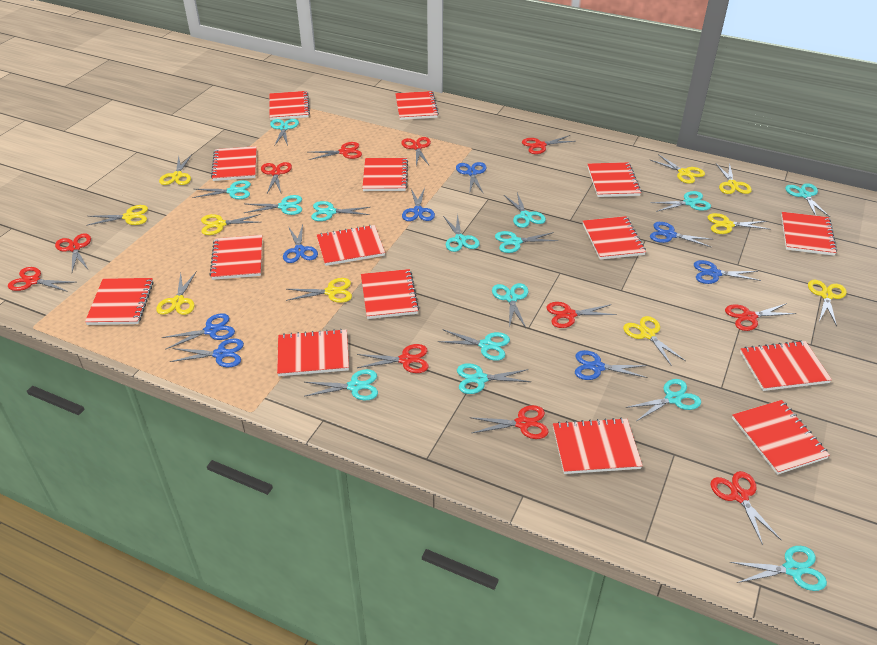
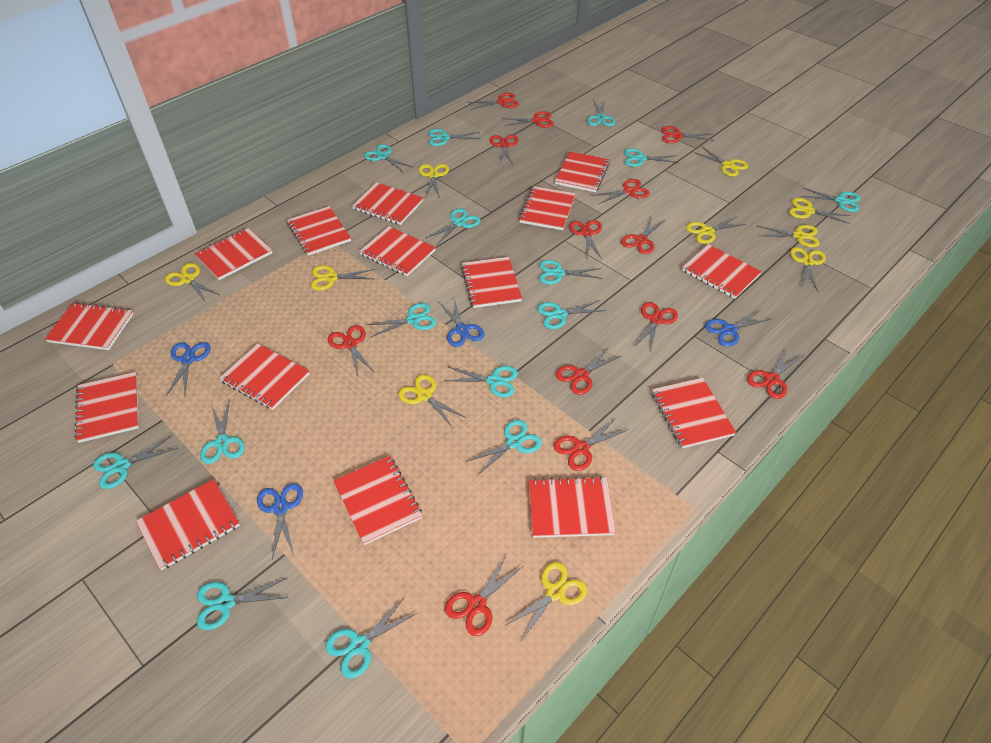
blue scissors: 8 -> 4
red scissors: 11 -> 13

